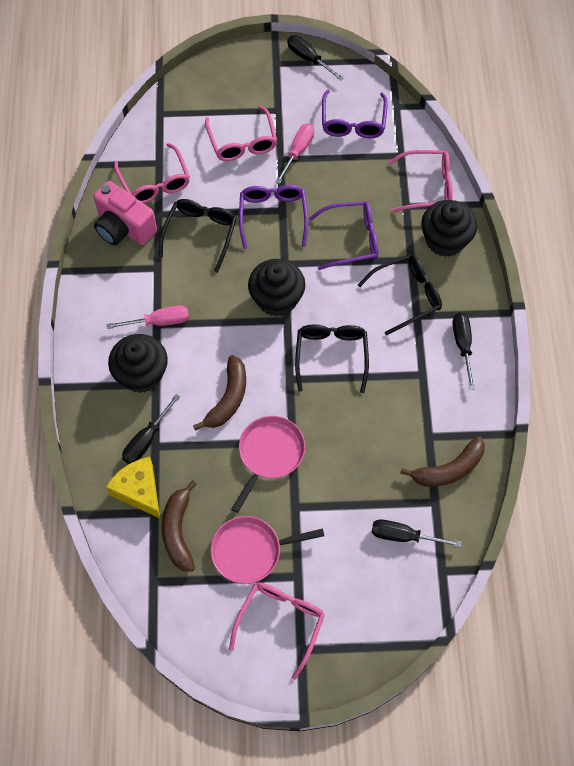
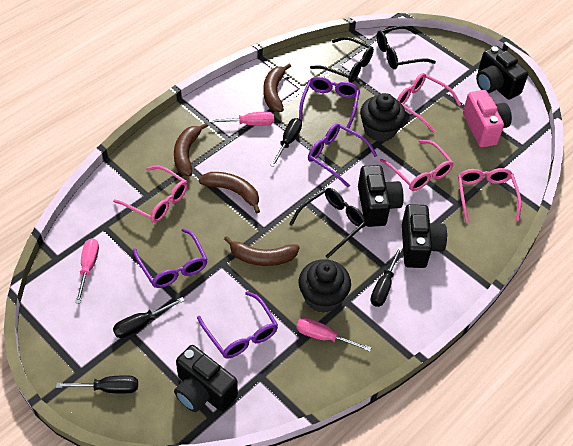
black camera: 0 -> 4
black cupcake: 3 -> 2
brown banana: 3 -> 4
pink pan: 2 -> 0
pink screwdriver: 2 -> 3
purple glasses: 3 -> 4
yellow cheese: 1 -> 0

